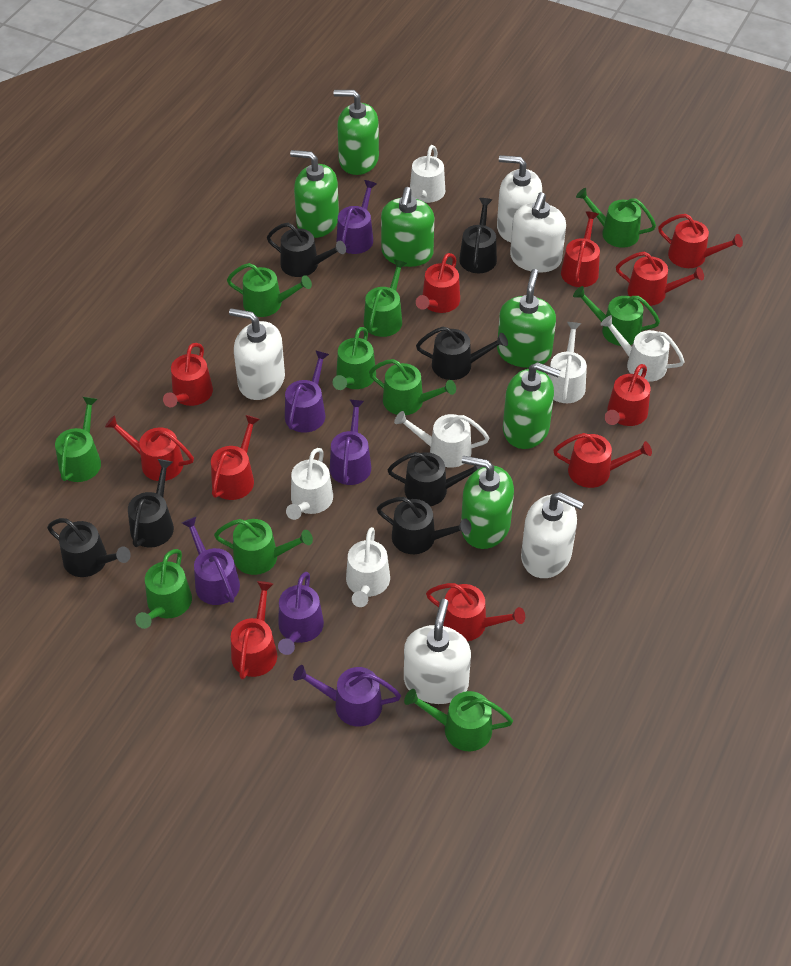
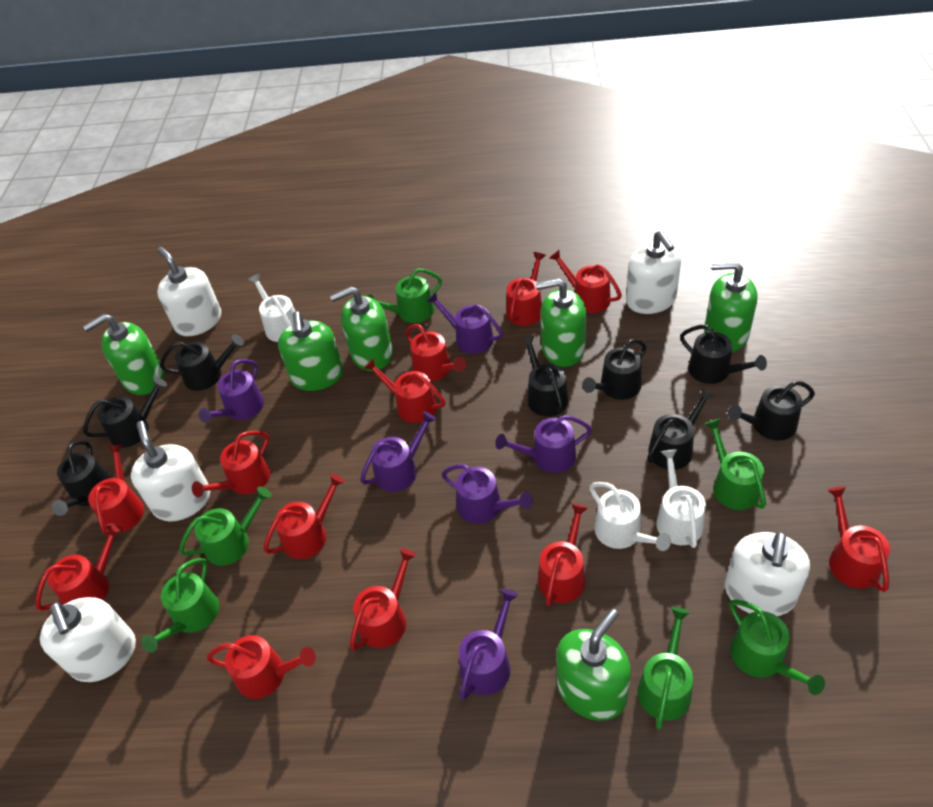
black watering can: 7 -> 8
green watering can: 10 -> 6
red watering can: 11 -> 12
white watering can: 6 -> 3

